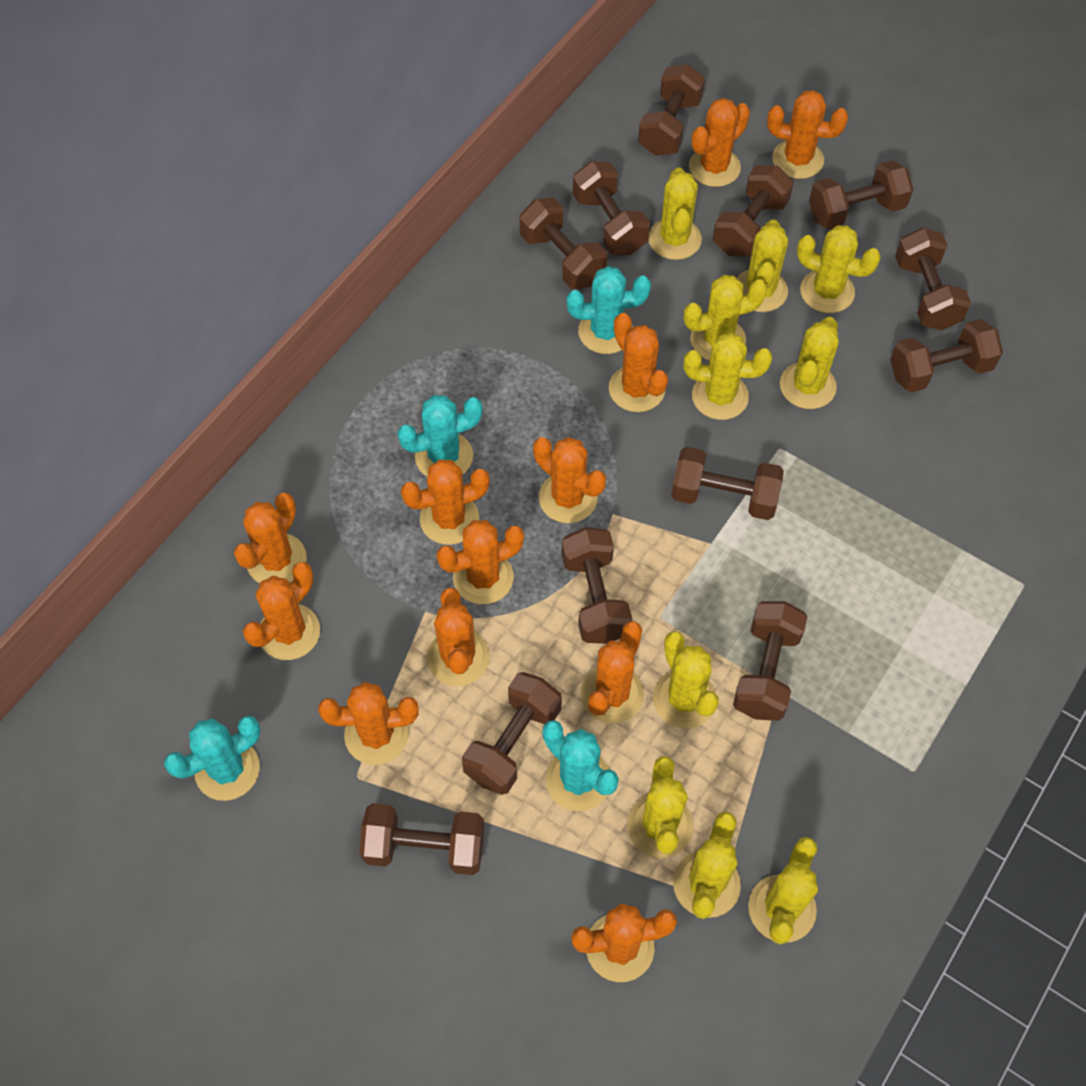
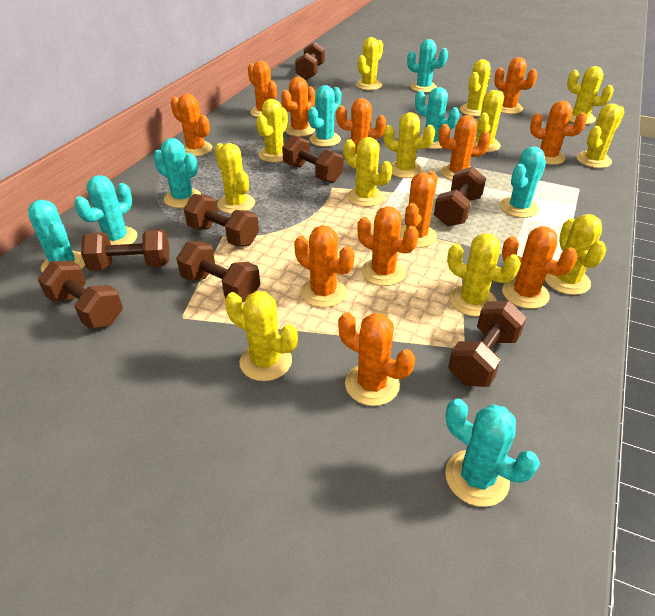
brown dumbbell: 12 -> 8
turquoise cactus: 4 -> 8
yellow cactus: 10 -> 12

